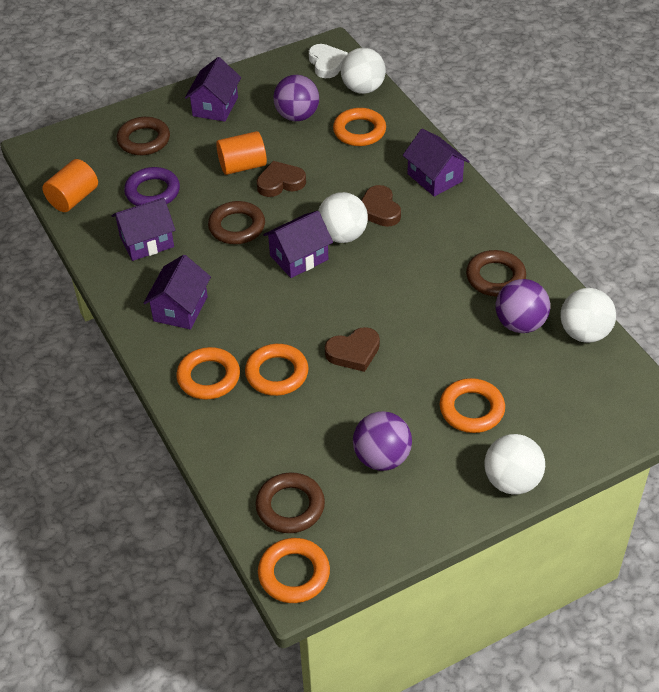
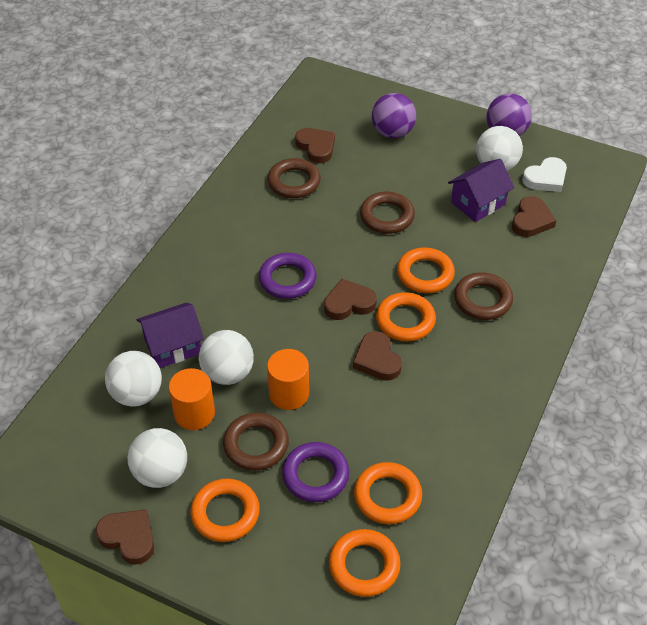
brown heart: 3 -> 5
purple ball: 3 -> 2
purple house: 5 -> 2
purple ring: 1 -> 2

